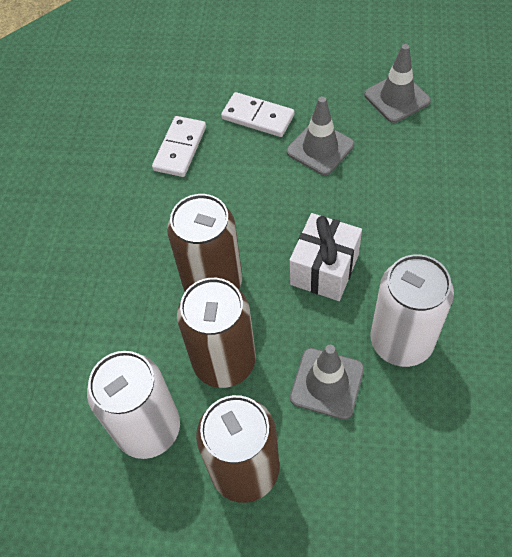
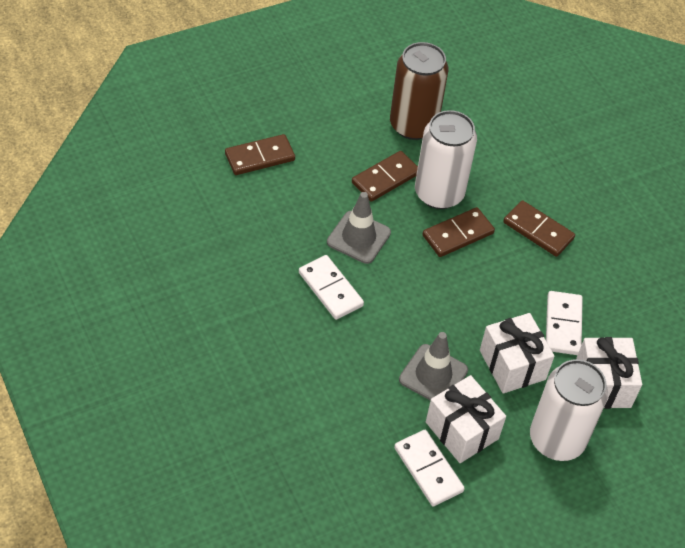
brown can: 3 -> 1
brown domino: 0 -> 4
grey traffic cone: 3 -> 2
white domino: 2 -> 3
white gift: 1 -> 3

